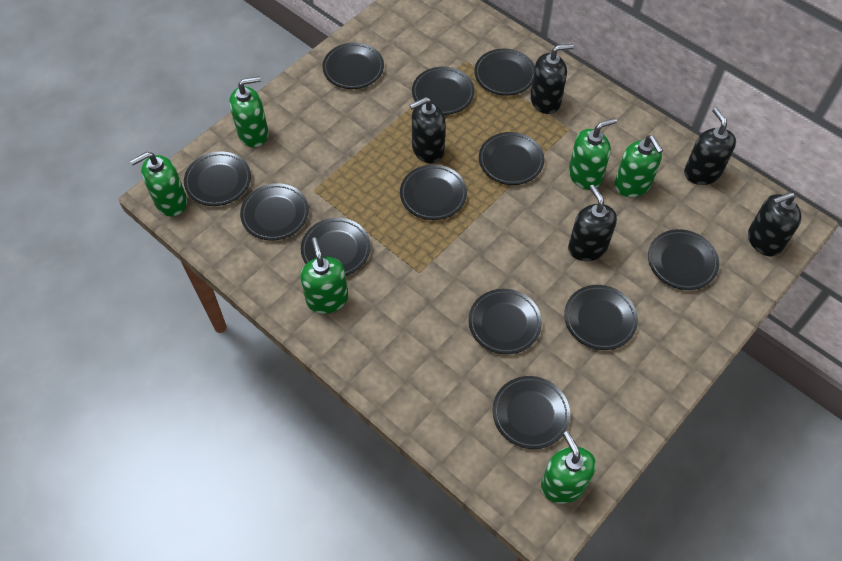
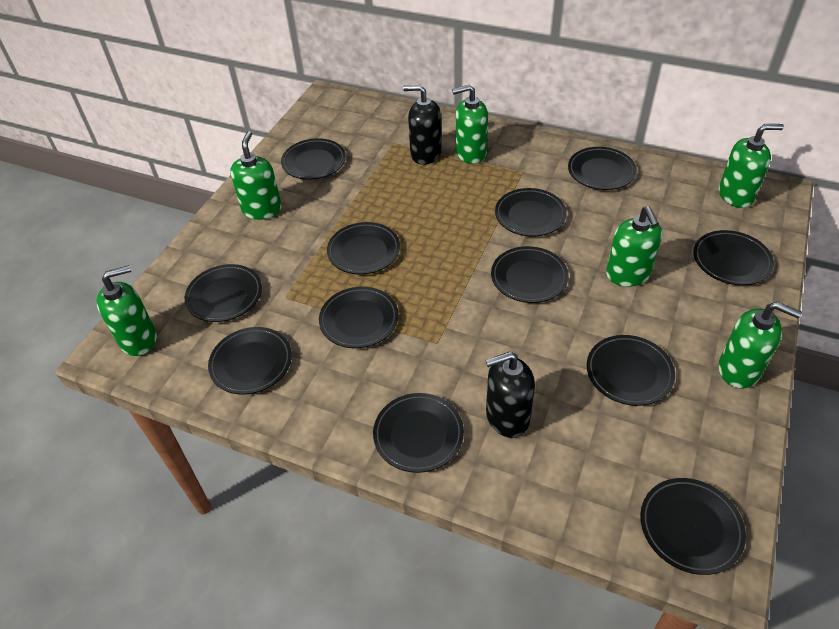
black soap dispenser: 5 -> 2

